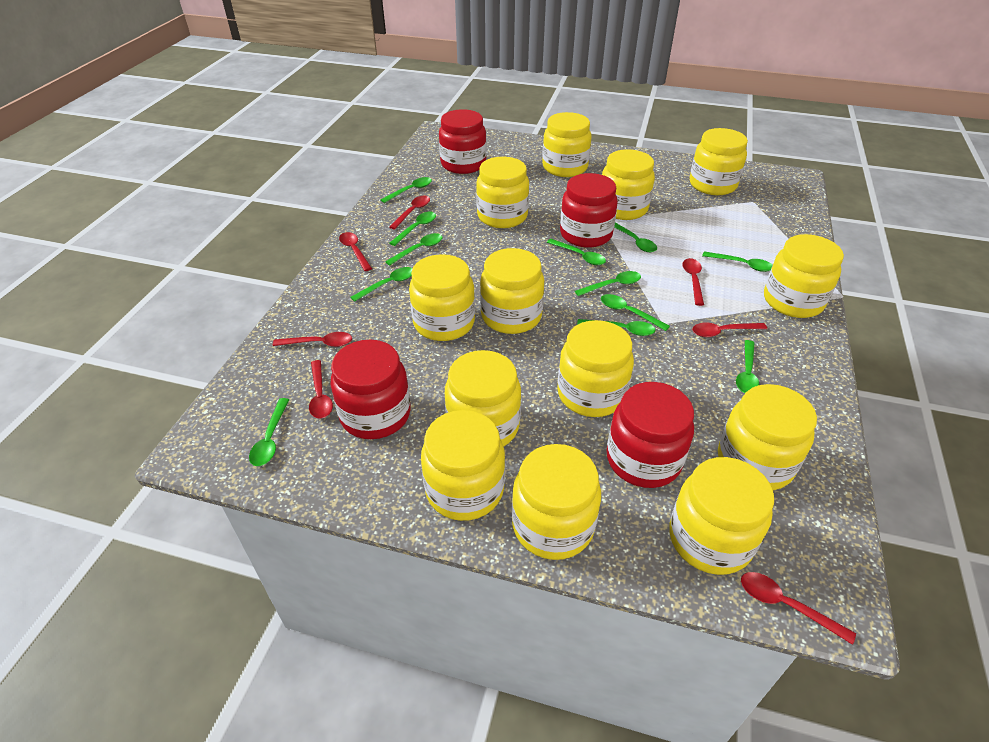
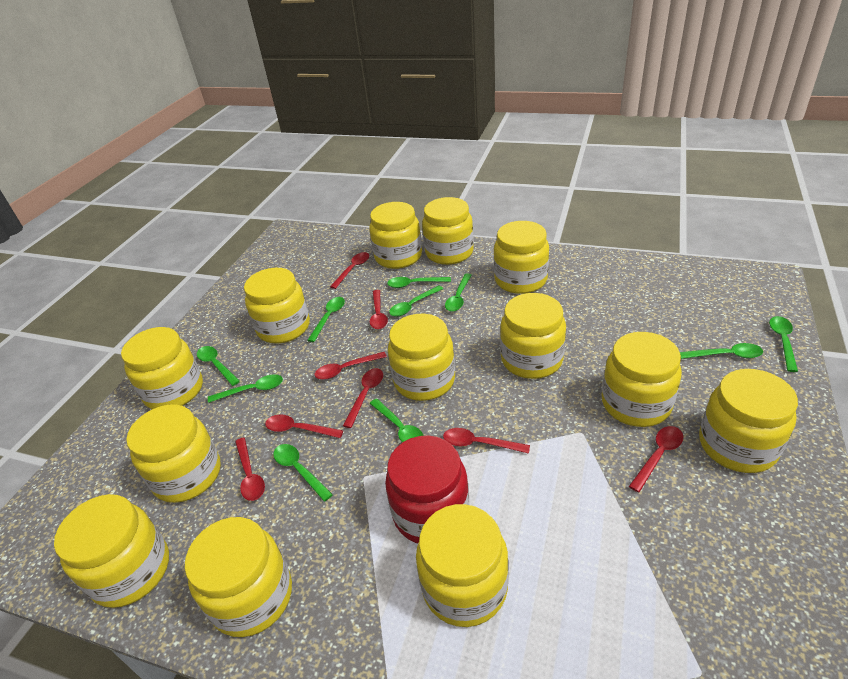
green spoon: 12 -> 10
red jar: 4 -> 1
red spoon: 7 -> 8

